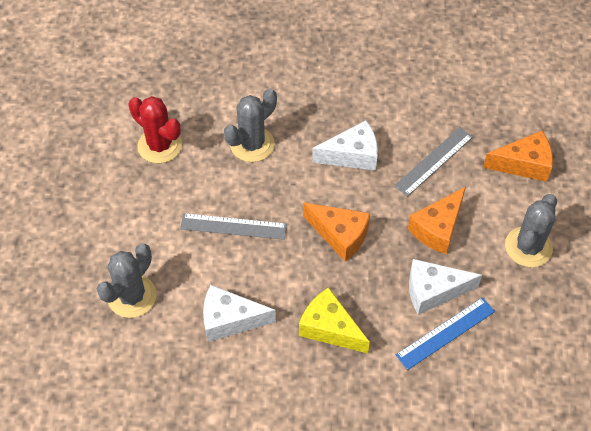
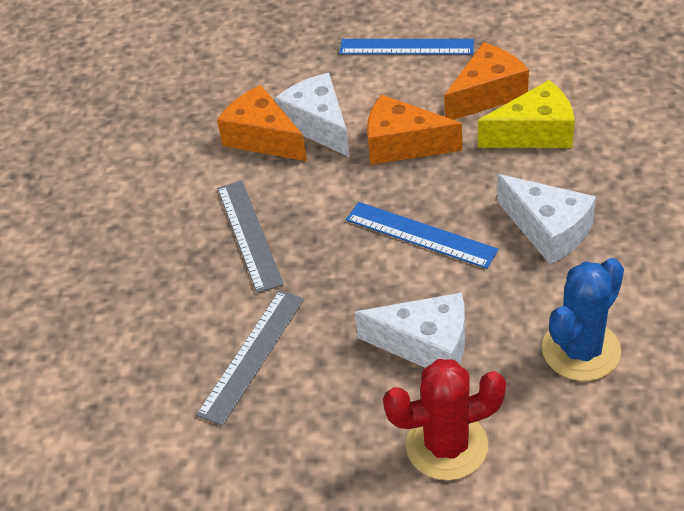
blue cactus: 0 -> 1
blue ruler: 1 -> 2
grey cactus: 3 -> 0

